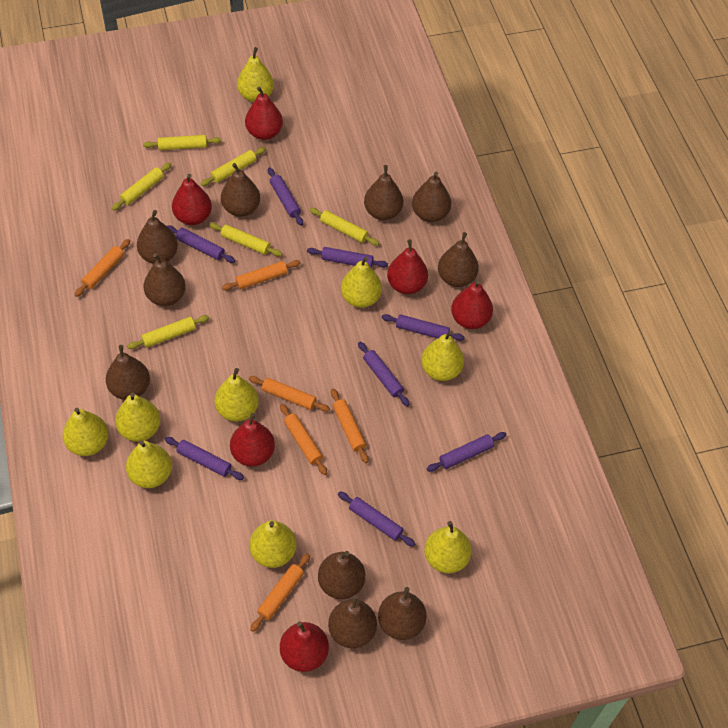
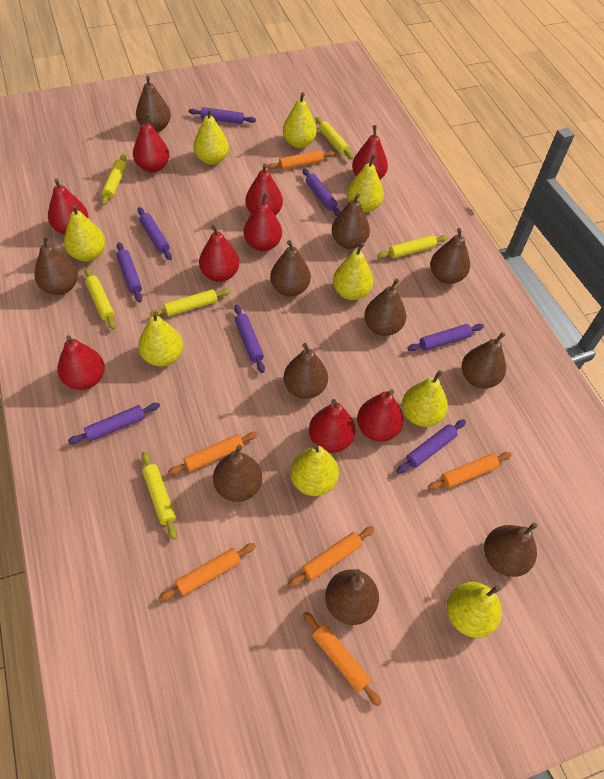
brown pear: 10 -> 11
red pear: 6 -> 9

